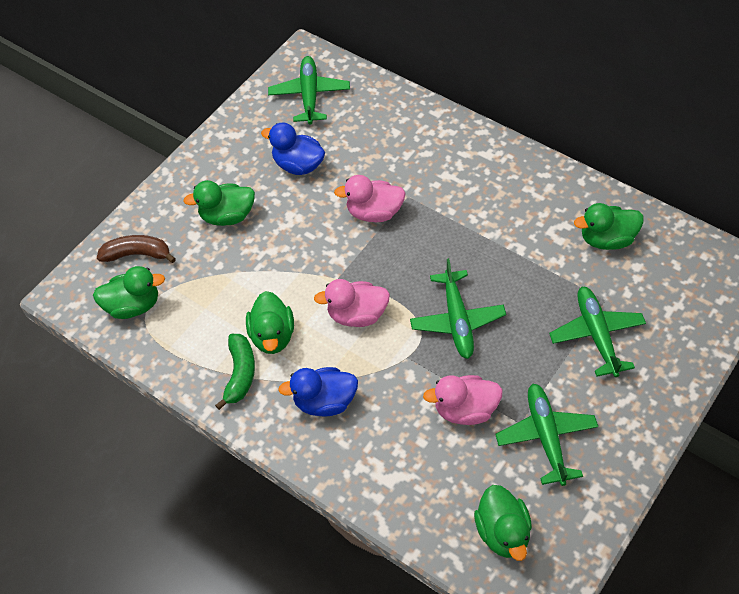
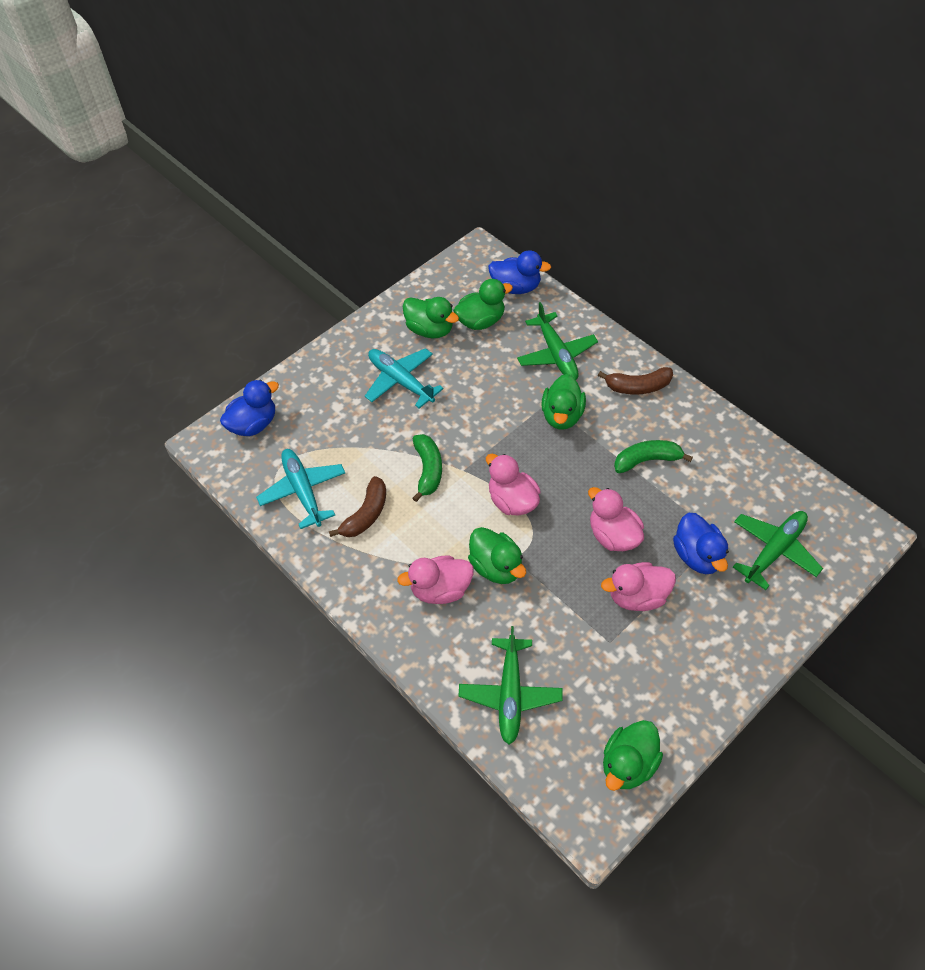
blue duck: 2 -> 3
brown banana: 1 -> 2
green banana: 1 -> 2
green plane: 4 -> 3
pink duck: 3 -> 4
turquoise plane: 0 -> 2

